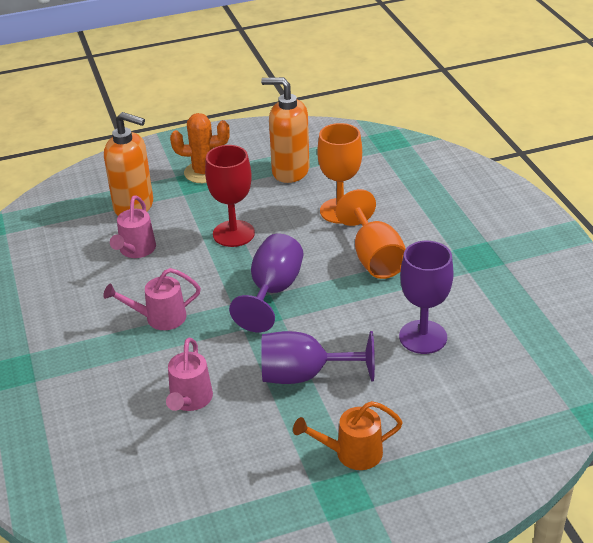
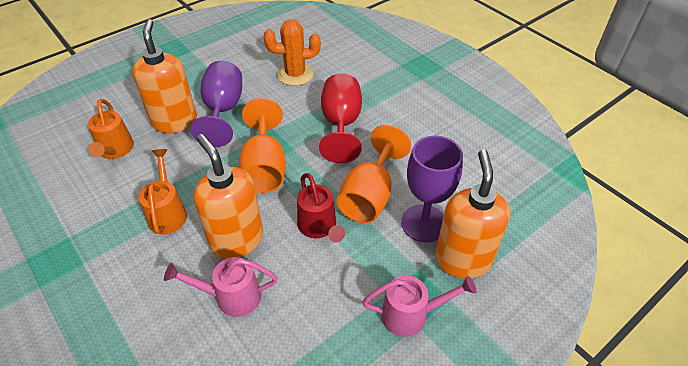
orange soap dispenser: 2 -> 3
orange watering can: 1 -> 2
pink watering can: 3 -> 2
purple goblet: 3 -> 2
red watering can: 0 -> 1

